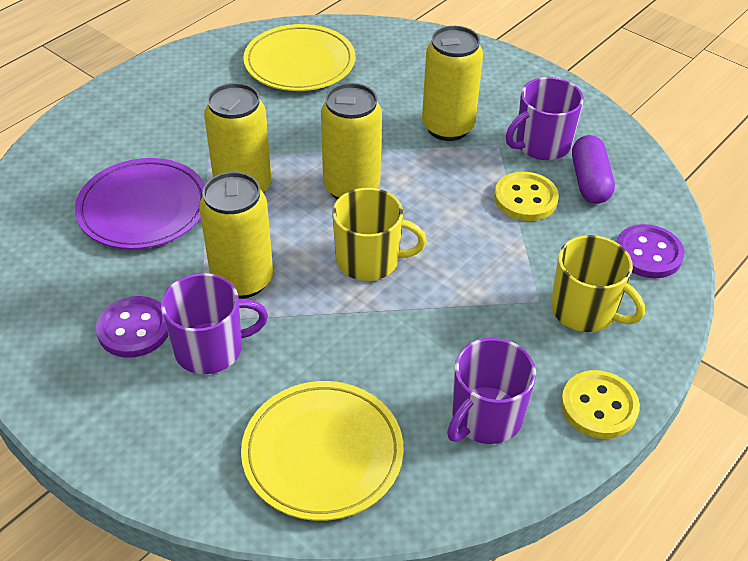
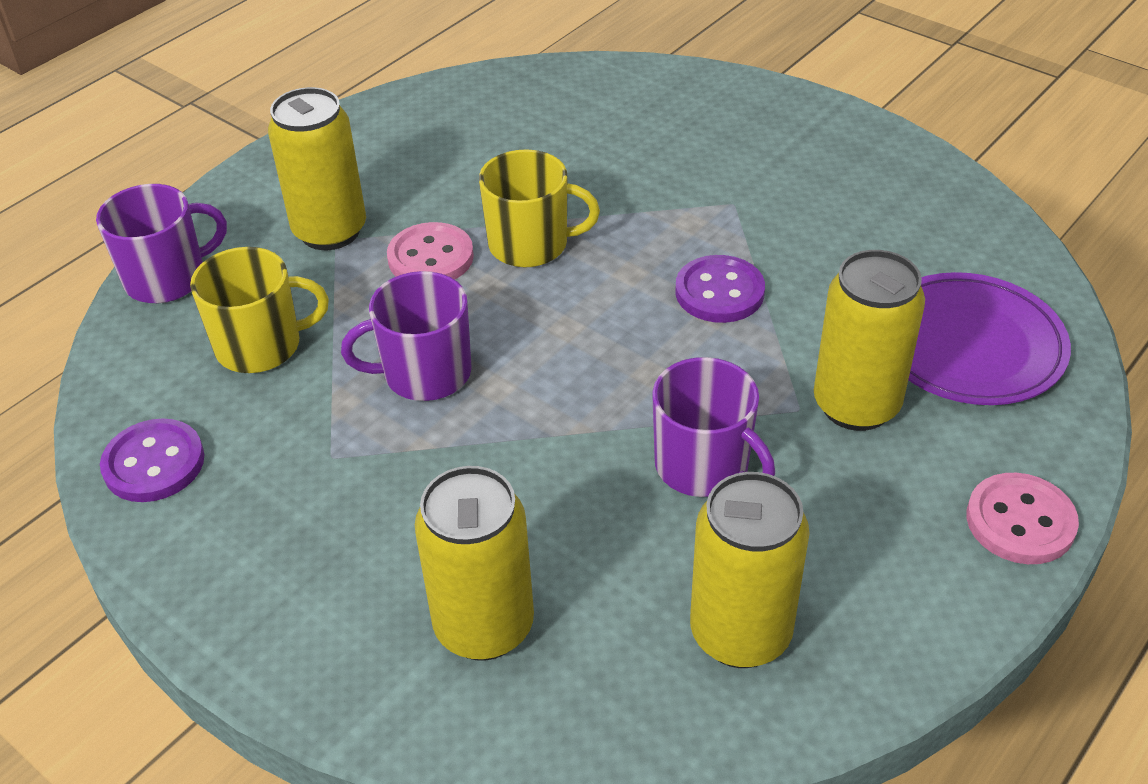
pink button: 0 -> 2
purple capsule: 1 -> 0
yellow button: 2 -> 0
yellow plate: 2 -> 0

